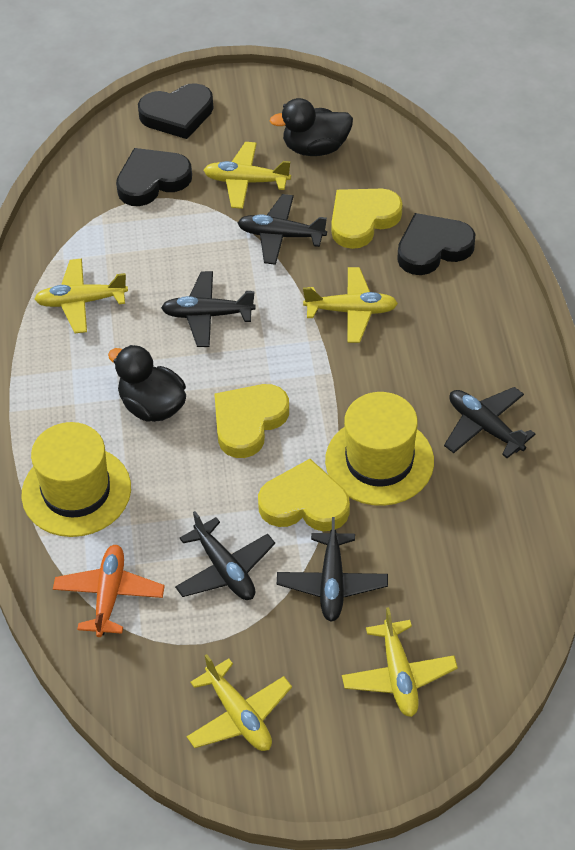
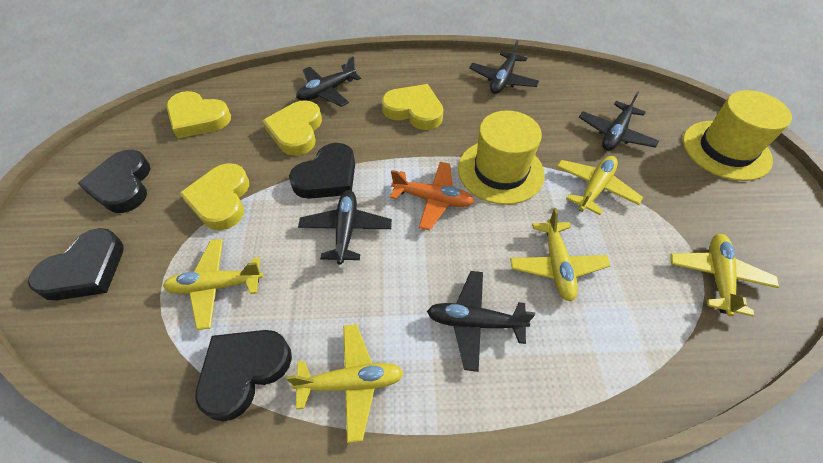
black duck: 2 -> 0
black heart: 3 -> 4
yellow heart: 3 -> 4

